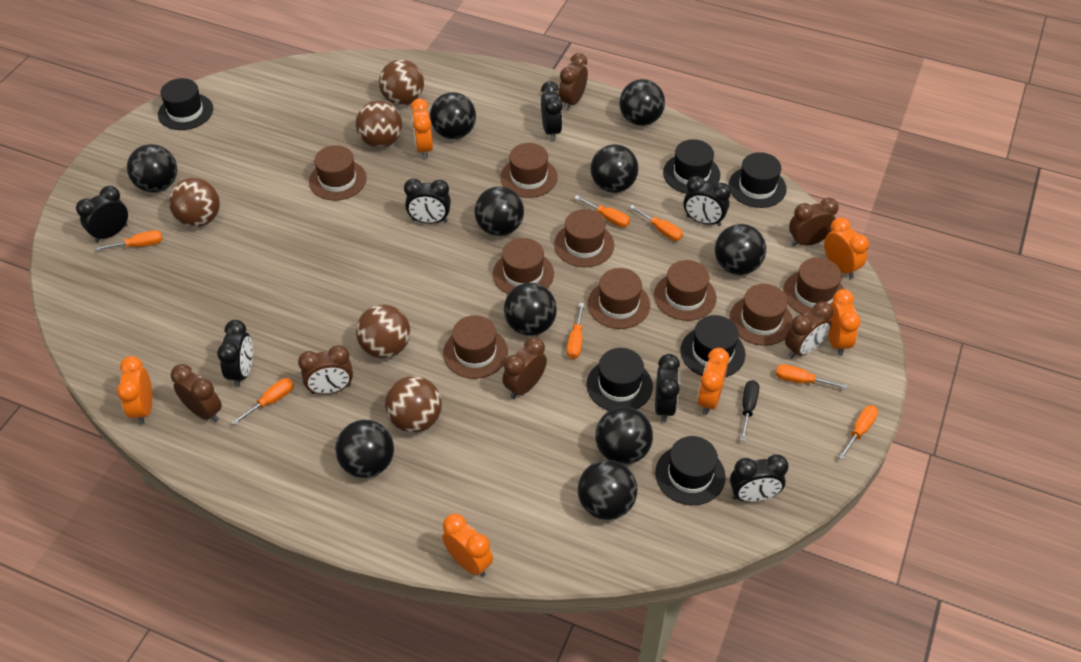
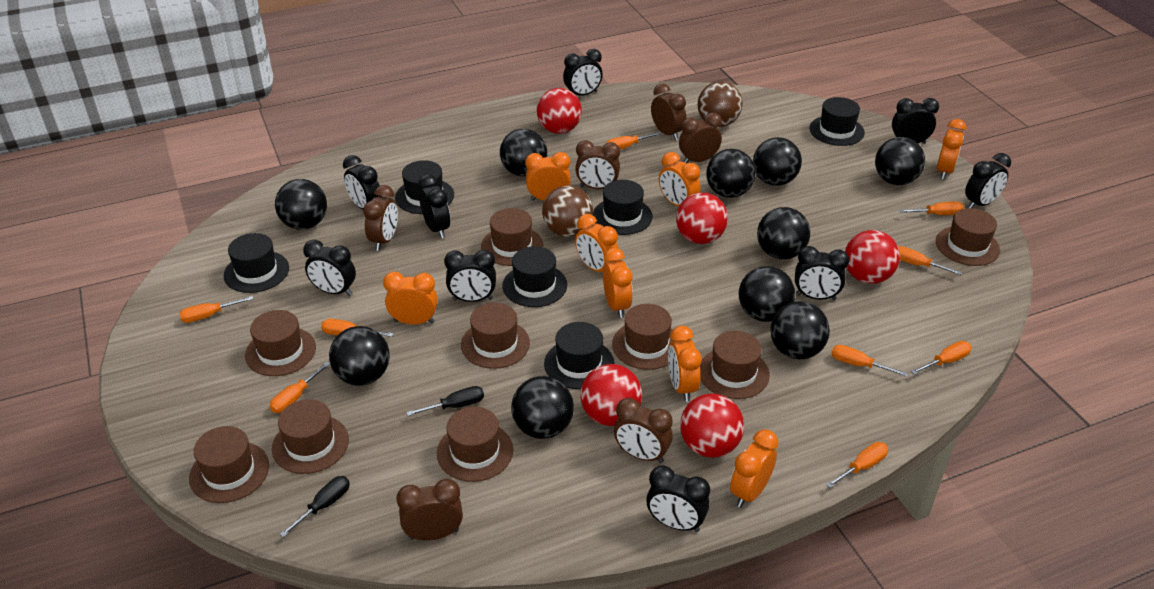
black clock: 7 -> 9
black screwdriver: 1 -> 2
brown ball: 5 -> 2
orange clock: 6 -> 8
orange screwdriver: 7 -> 9
red ball: 0 -> 5

